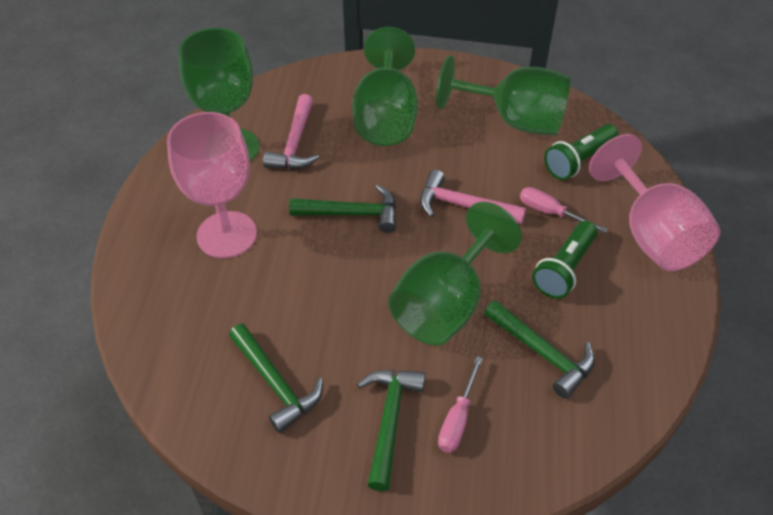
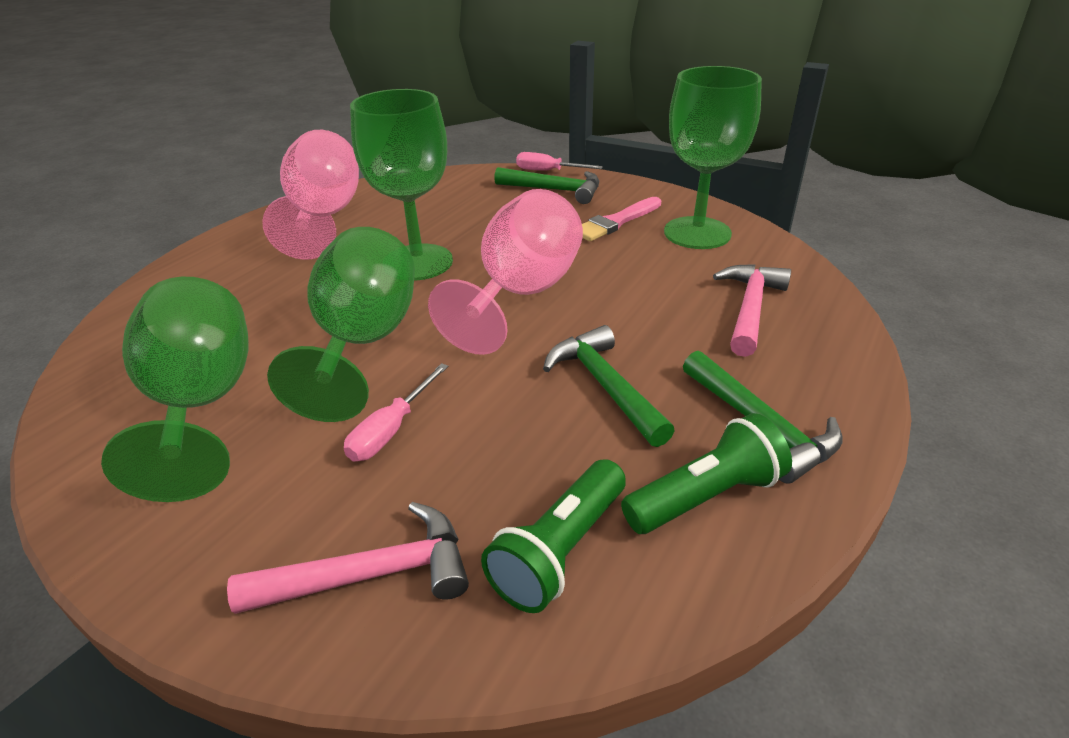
green hammer: 4 -> 3
pink brush: 0 -> 1

